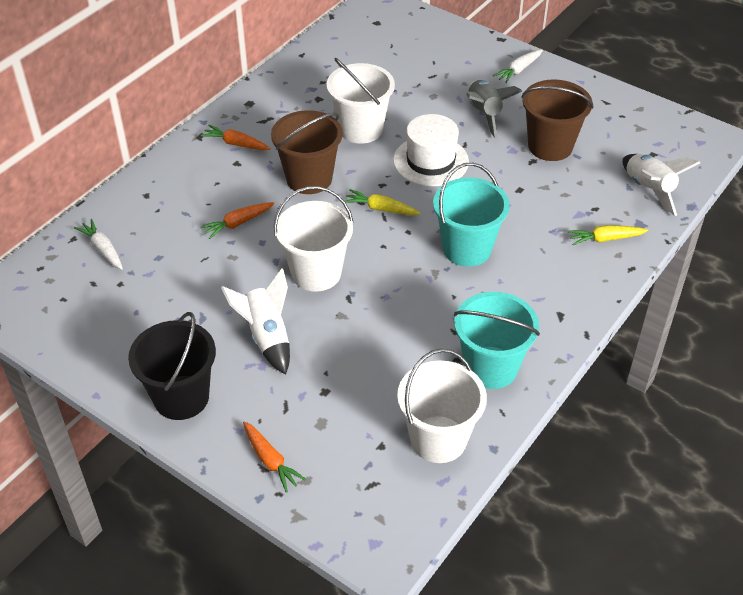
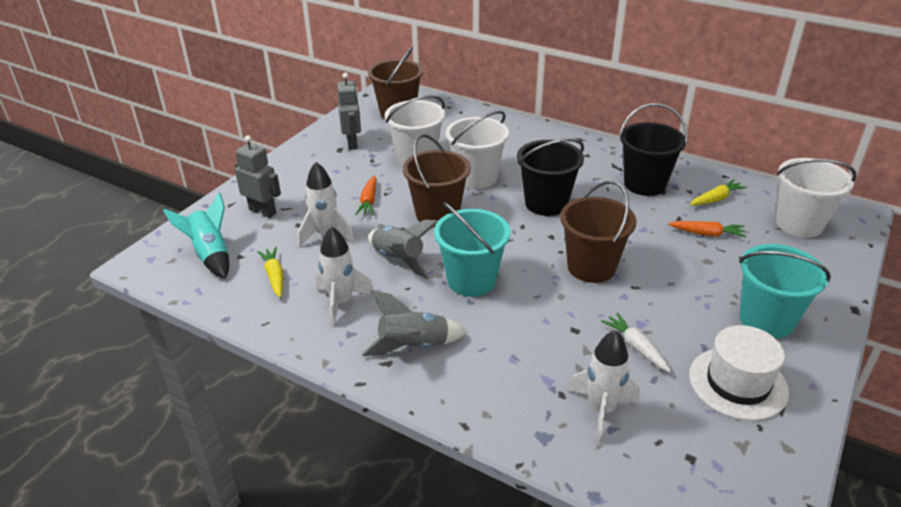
black bucket: 1 -> 2
brown bucket: 2 -> 3
grey robot: 0 -> 2
grey rocket: 1 -> 2
orange carrot: 3 -> 2
turquoise rocket: 0 -> 1
white carrot: 2 -> 1
white rocket: 2 -> 3

